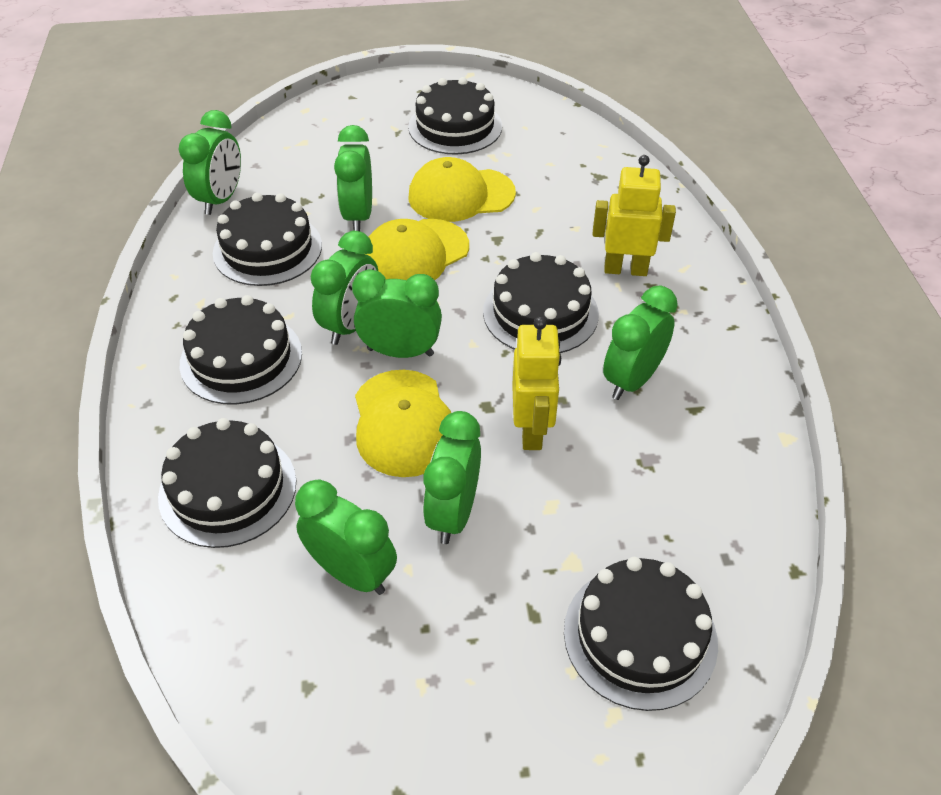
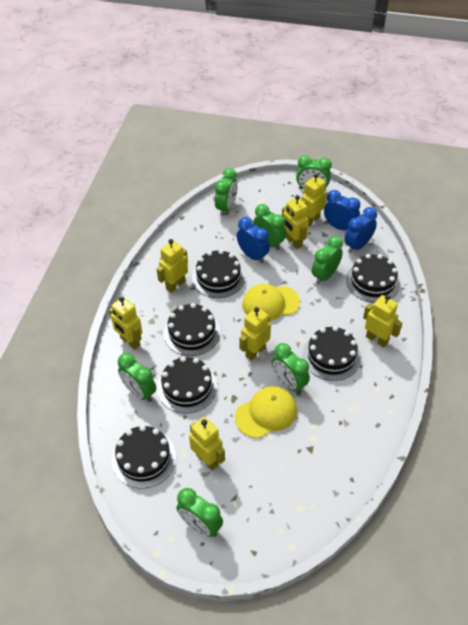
blue clock: 0 -> 3
yellow cap: 3 -> 2
yellow robot: 2 -> 7

